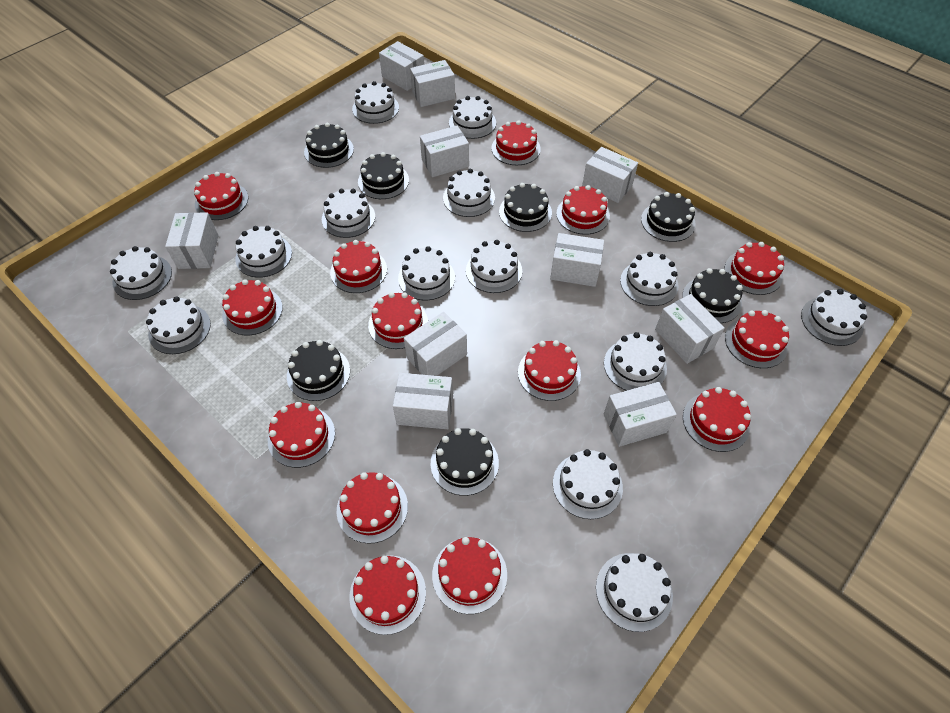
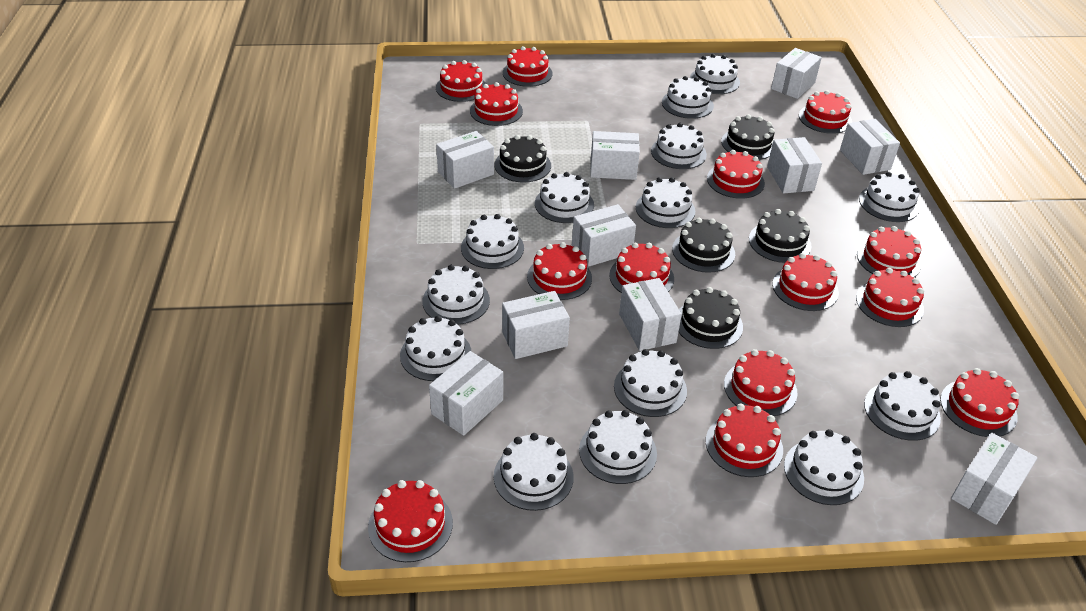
black cake: 7 -> 5

